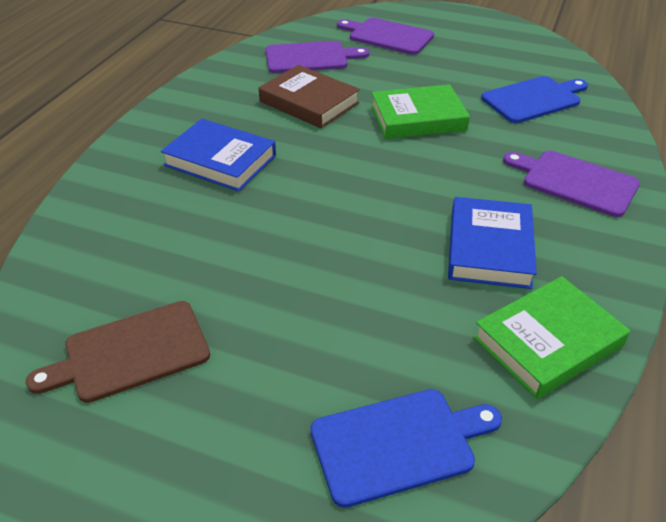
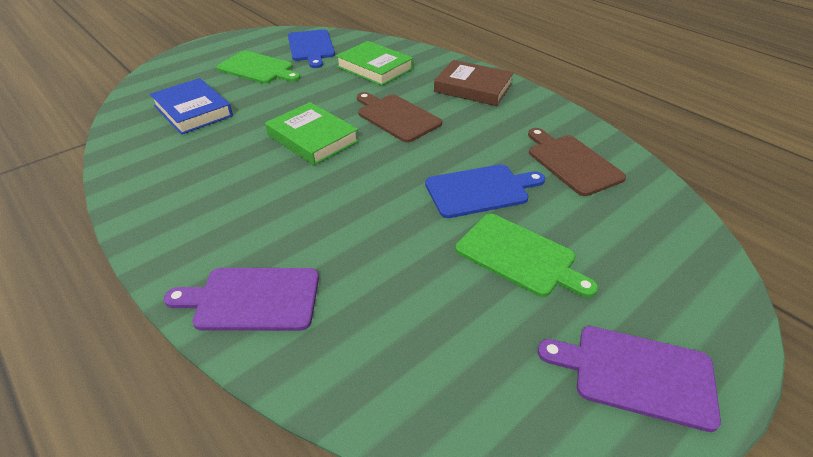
blue book: 2 -> 1
brown cutting board: 1 -> 2
green cutting board: 0 -> 2
purple cutting board: 3 -> 2

